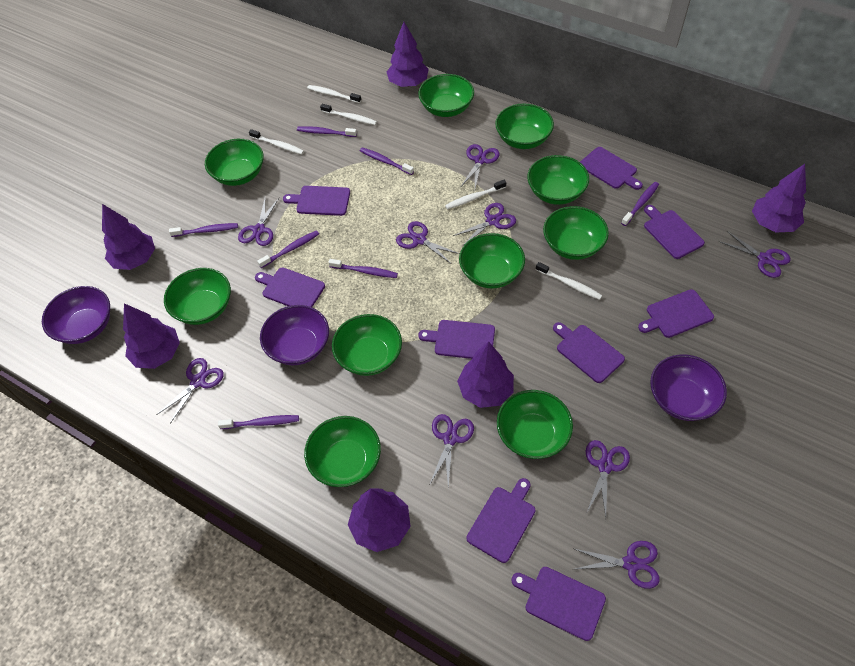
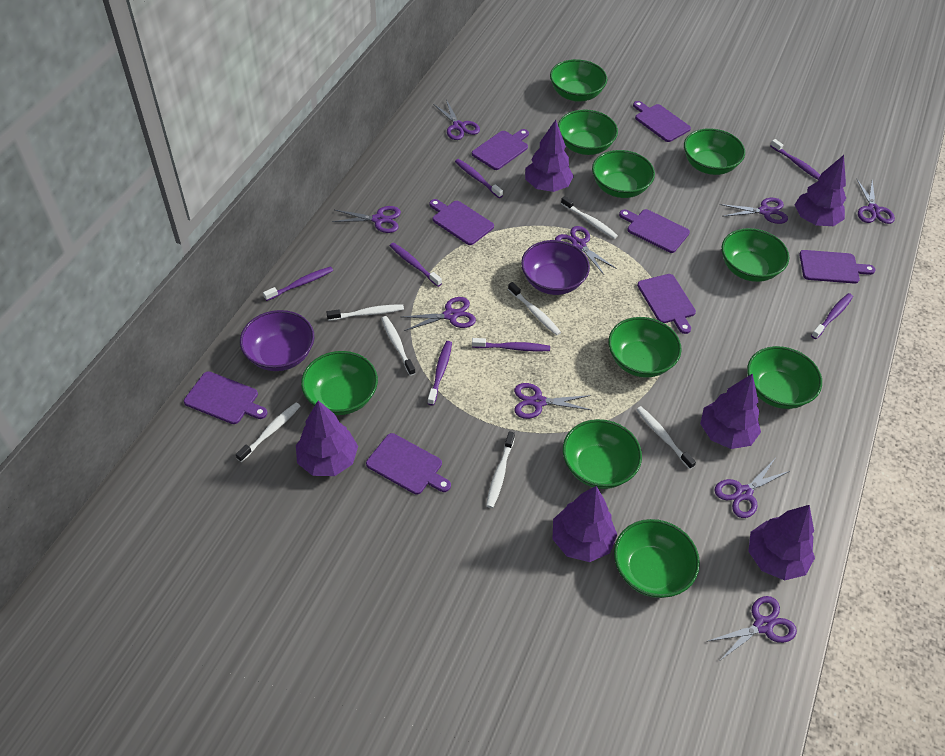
purple bowl: 3 -> 2
purple cutting board: 9 -> 8
white toothbrush: 5 -> 7

